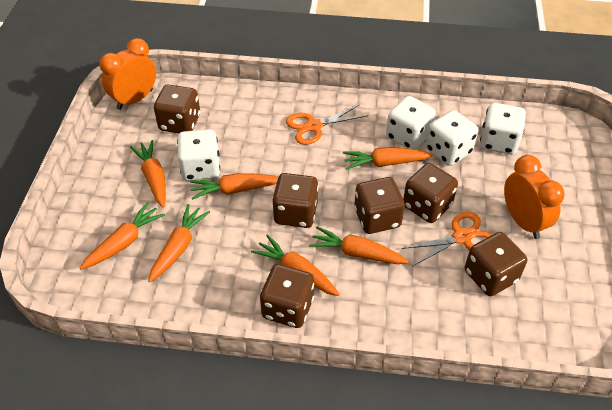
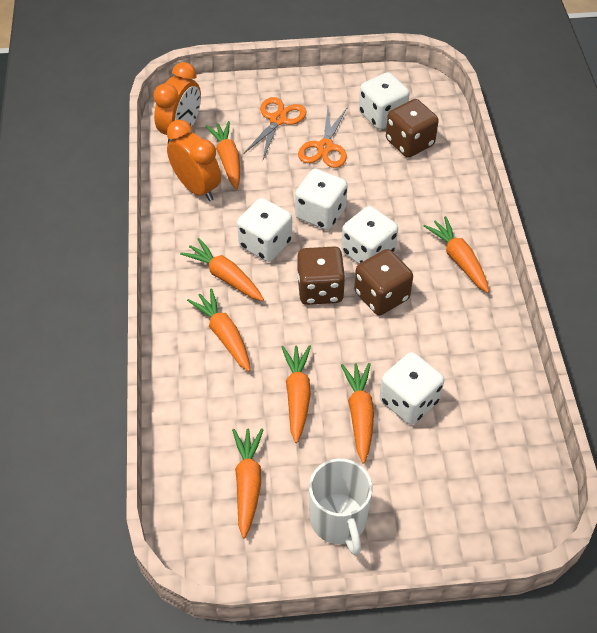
brown dice: 6 -> 3
white dice: 4 -> 5
white mug: 0 -> 1

